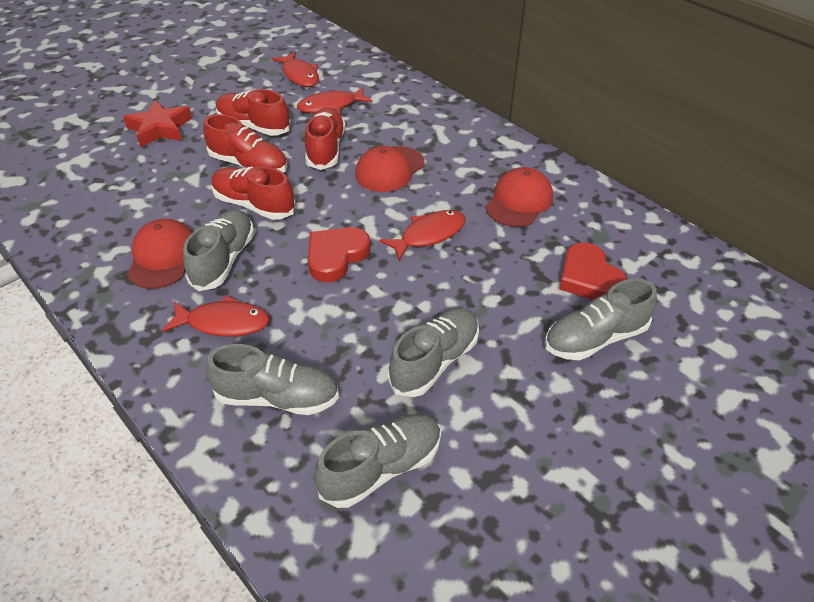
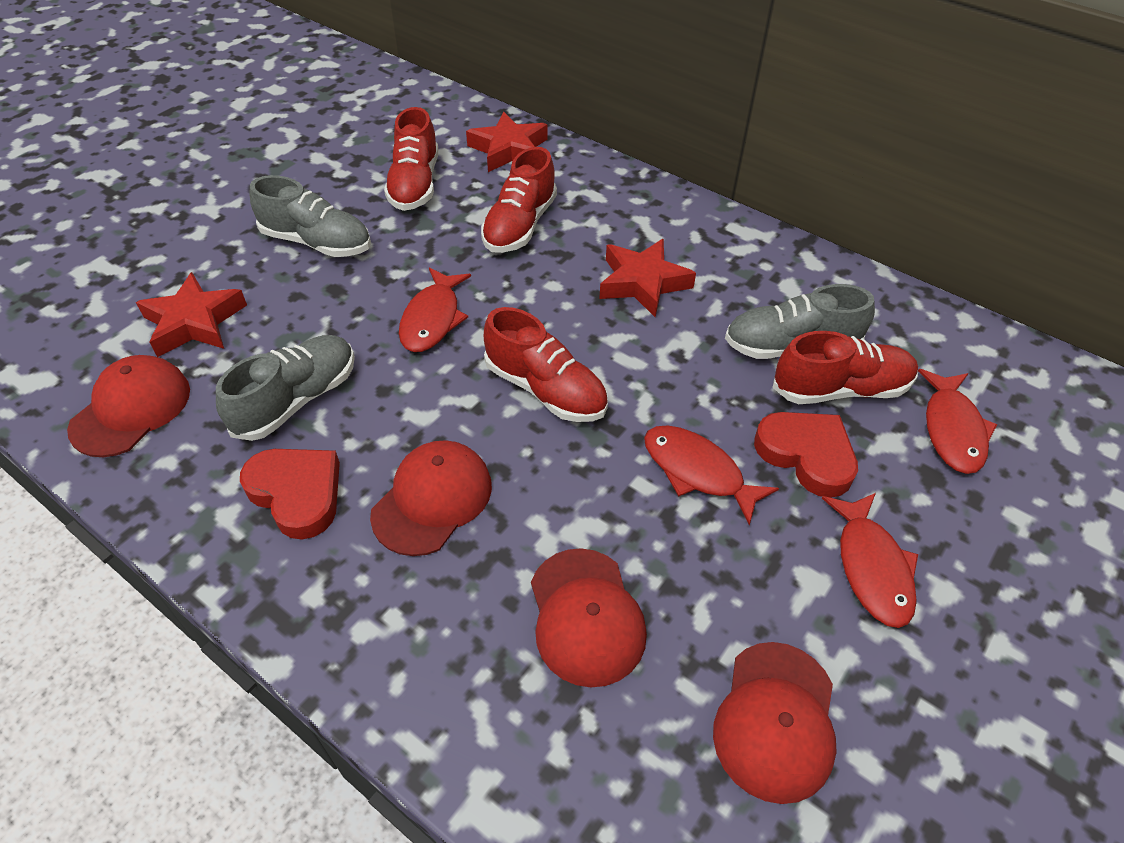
grey shoe: 5 -> 3
red cap: 3 -> 4
red star: 1 -> 3

